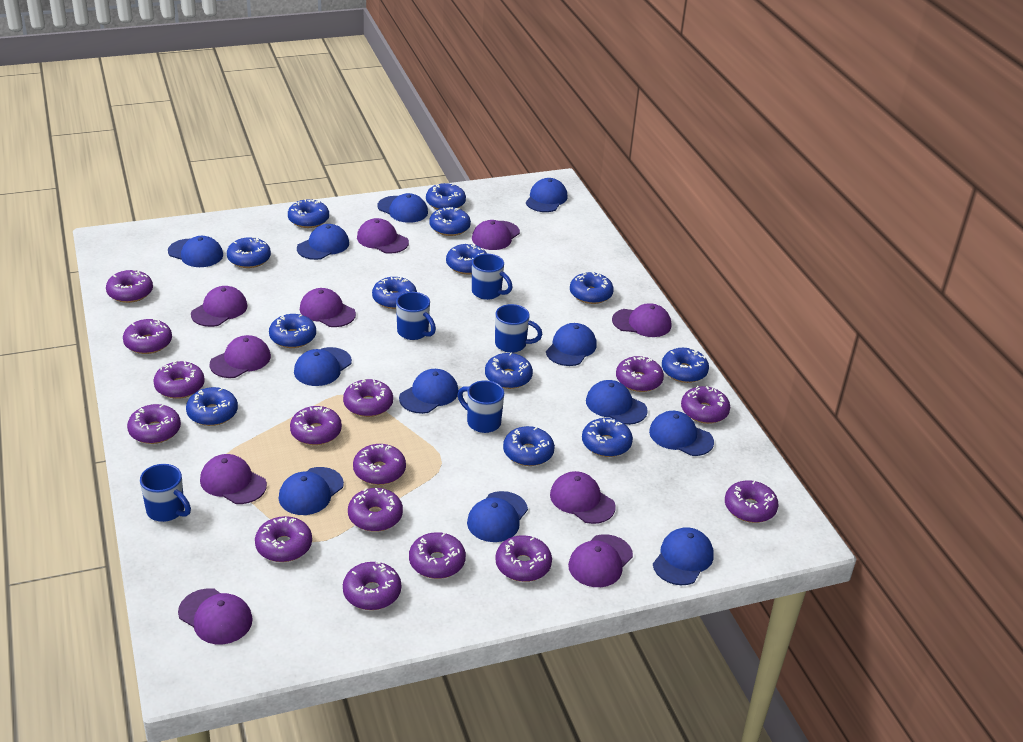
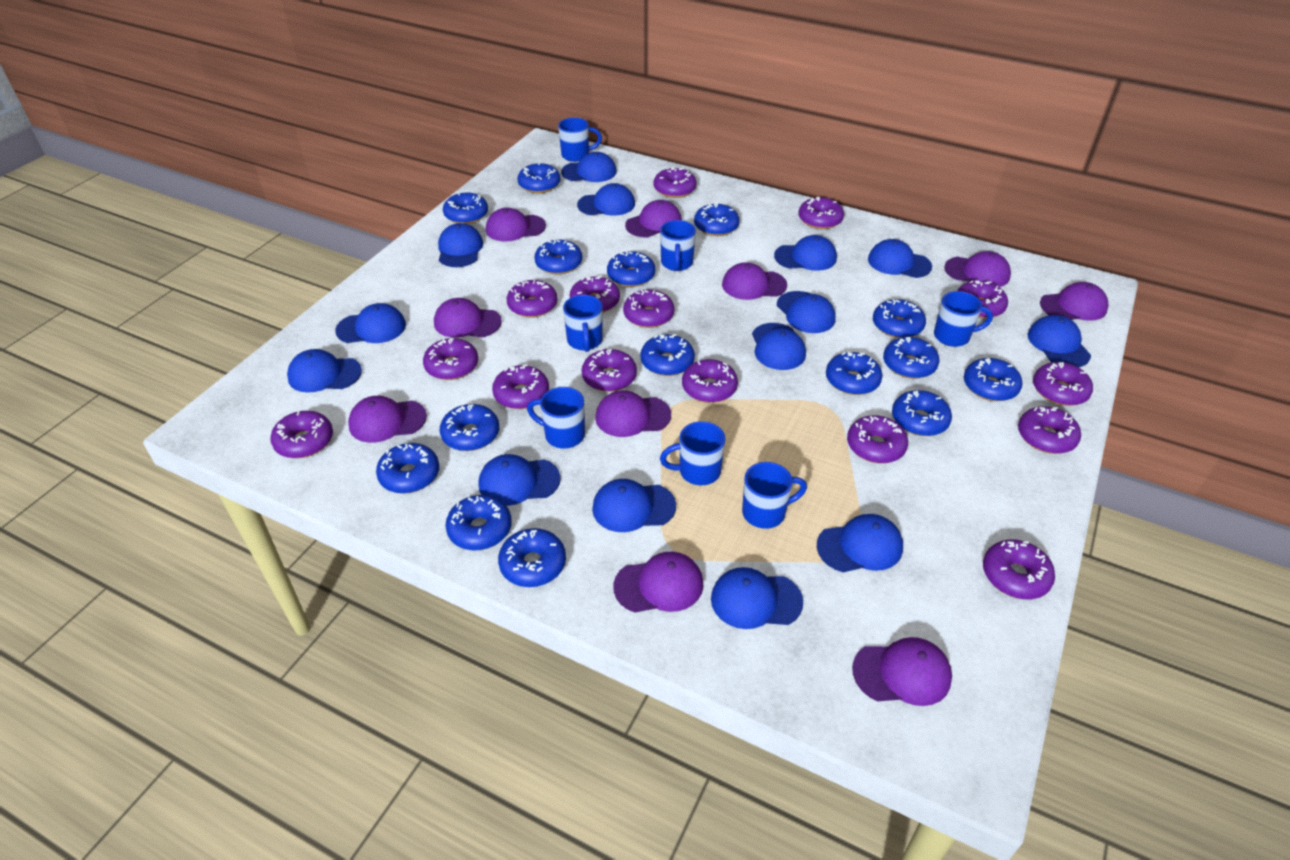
blue cap: 12 -> 14
blue donut: 13 -> 15
blue mug: 5 -> 7

